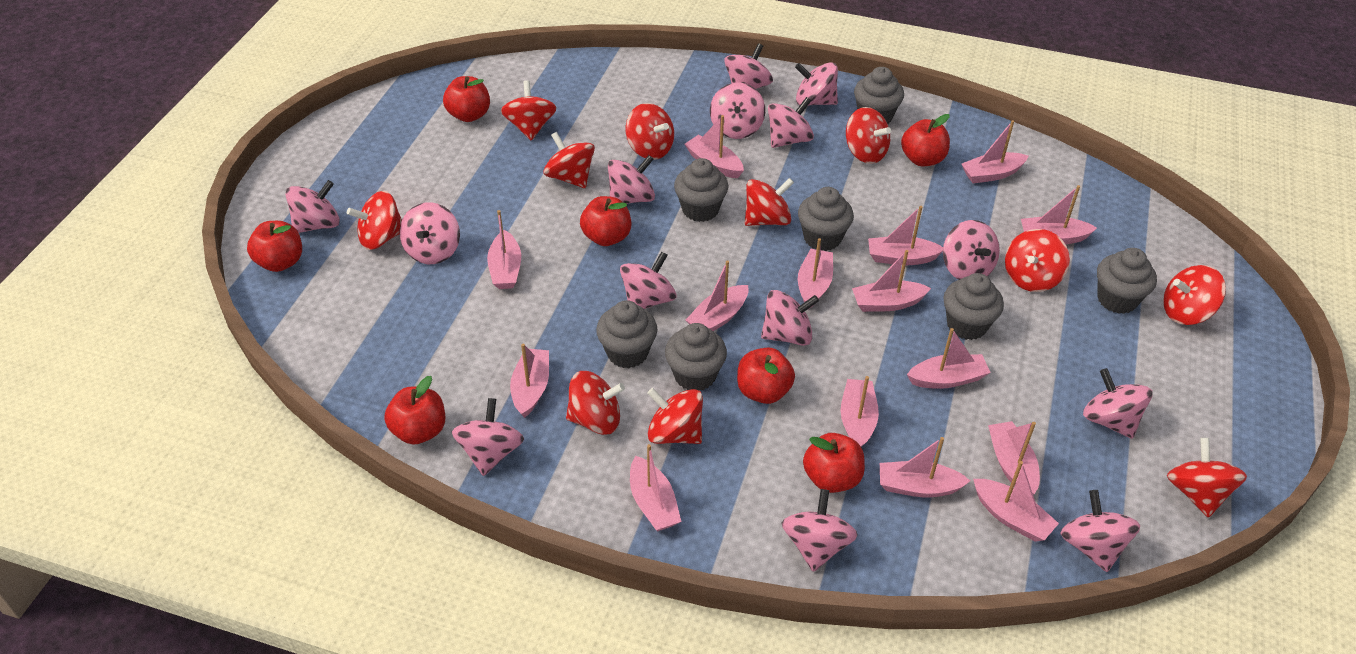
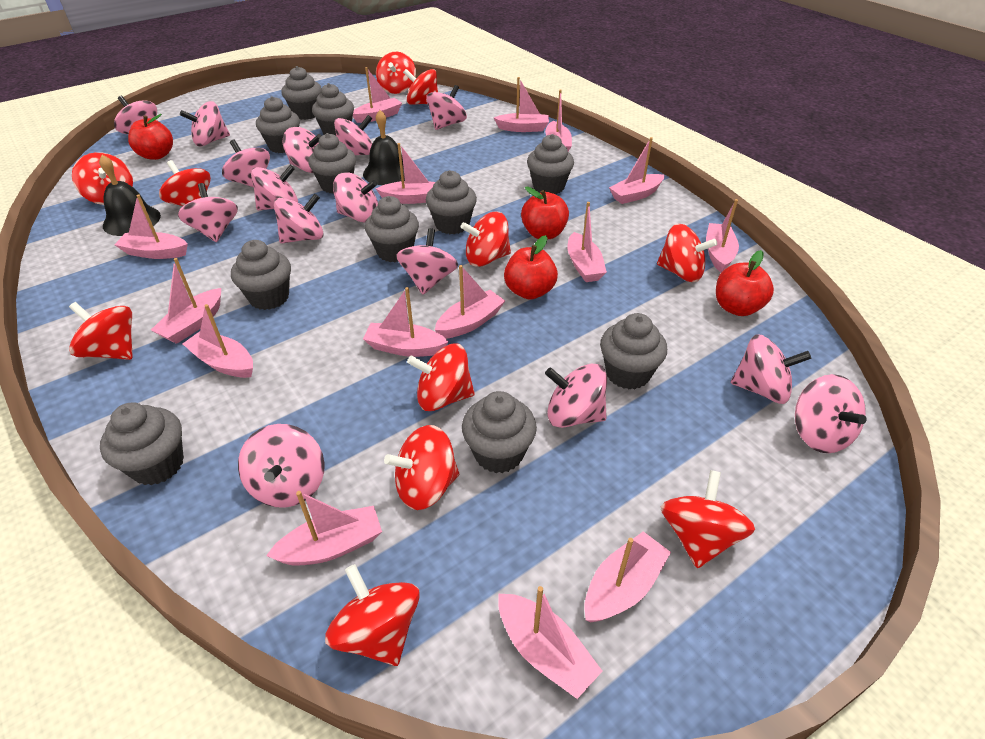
black bell: 0 -> 2
grey cupcake: 7 -> 11
pink spinning top: 14 -> 15
red apple: 7 -> 4

